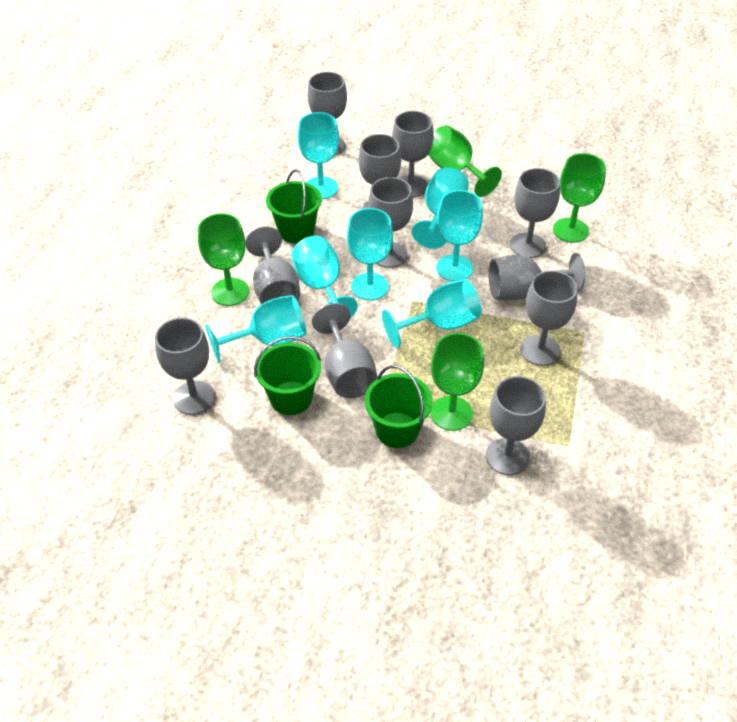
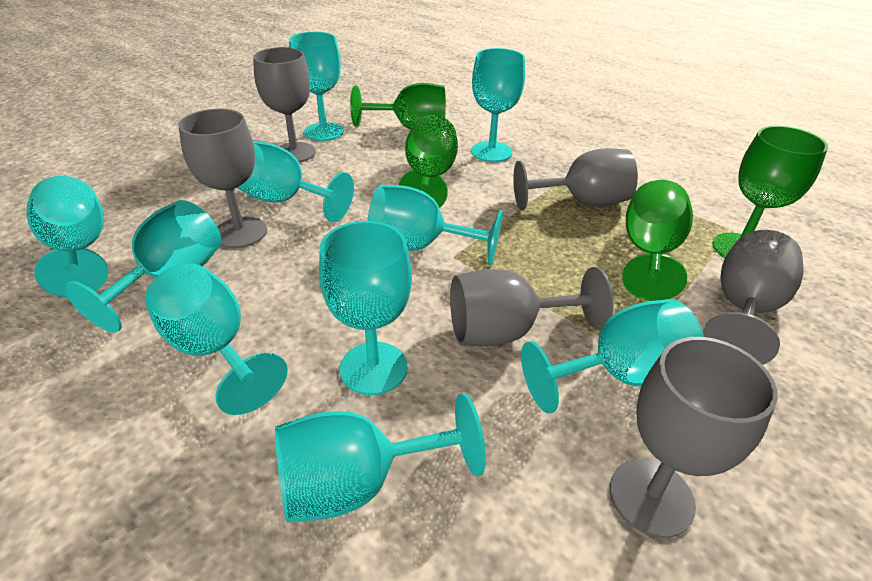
green bucket: 3 -> 0
grey goblet: 11 -> 6
turquoise goblet: 7 -> 10

